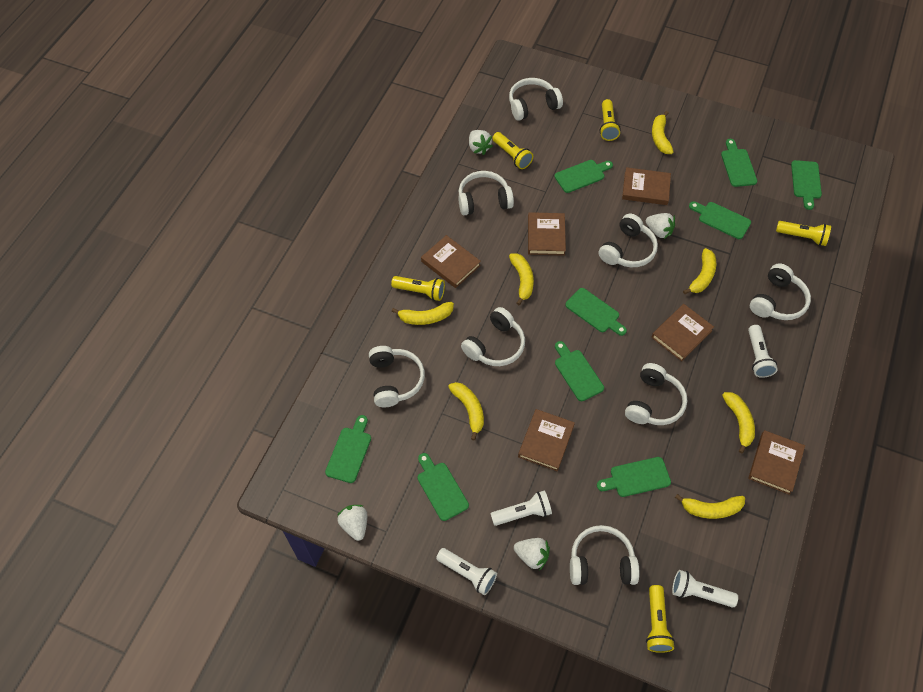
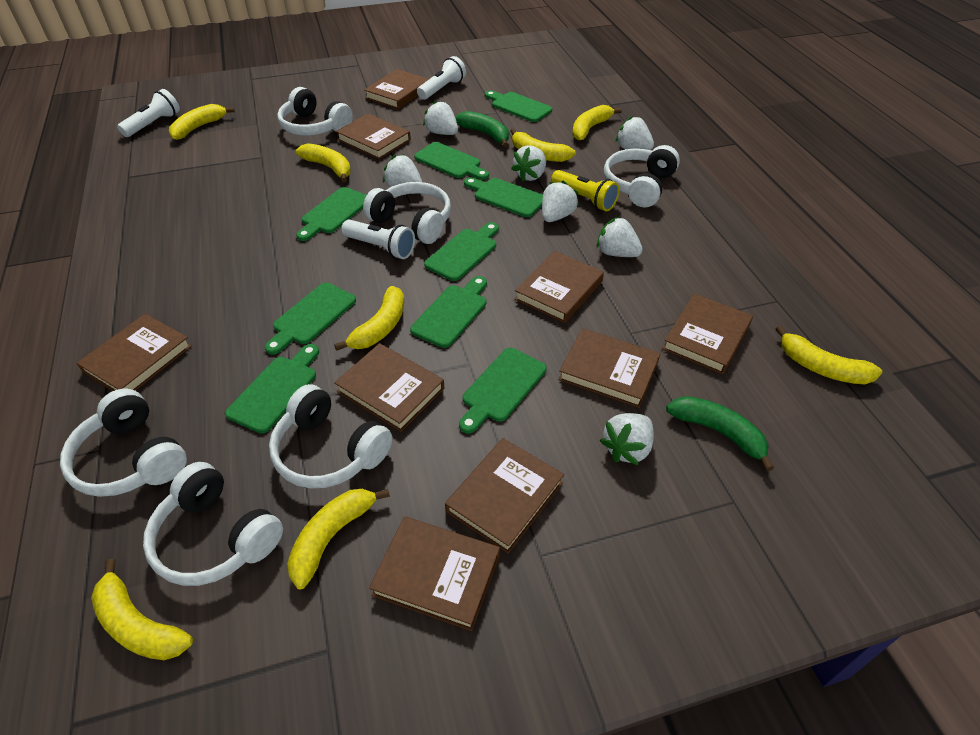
brown book: 6 -> 9
green banana: 0 -> 2
white flashlight: 4 -> 3
white headphones: 8 -> 6
white strawberry: 4 -> 7
yellow banana: 7 -> 8
yellow flashlight: 5 -> 1

